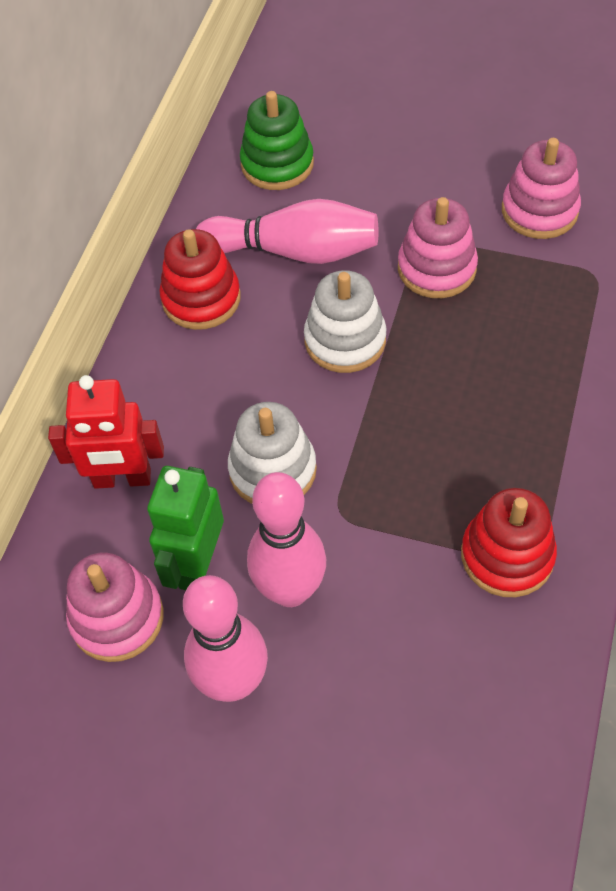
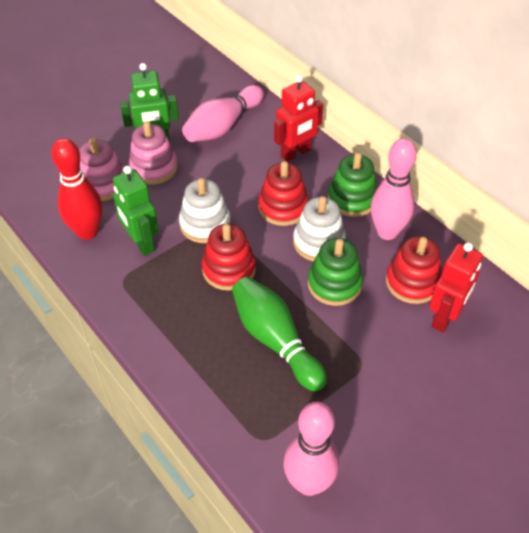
green bowling pin: 0 -> 1
green robot: 1 -> 2
green stacking toy: 1 -> 2
pink stacking toy: 3 -> 2
red bowling pin: 0 -> 1
red robot: 1 -> 2
red stacking toy: 2 -> 3

